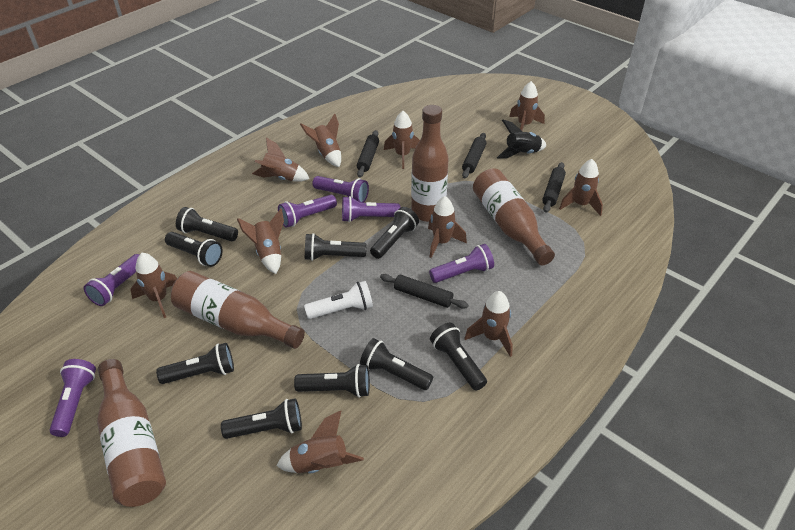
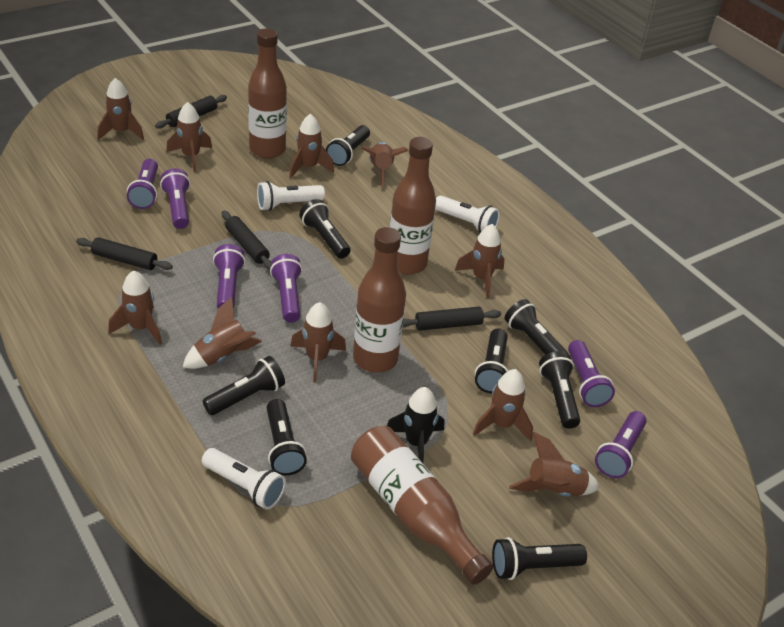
black flashlight: 9 -> 8
white flashlight: 1 -> 3

